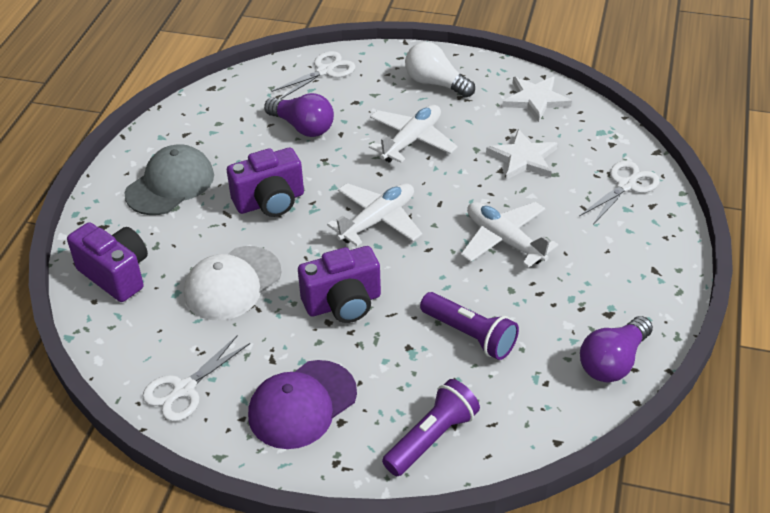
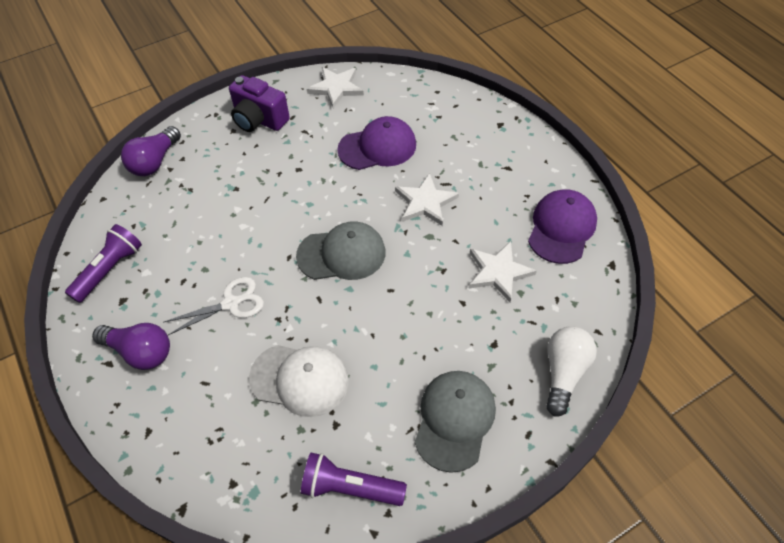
grey cap: 1 -> 2
purple camera: 3 -> 1
purple cap: 1 -> 2
white plane: 3 -> 0
white scissors: 3 -> 1
white star: 2 -> 3

